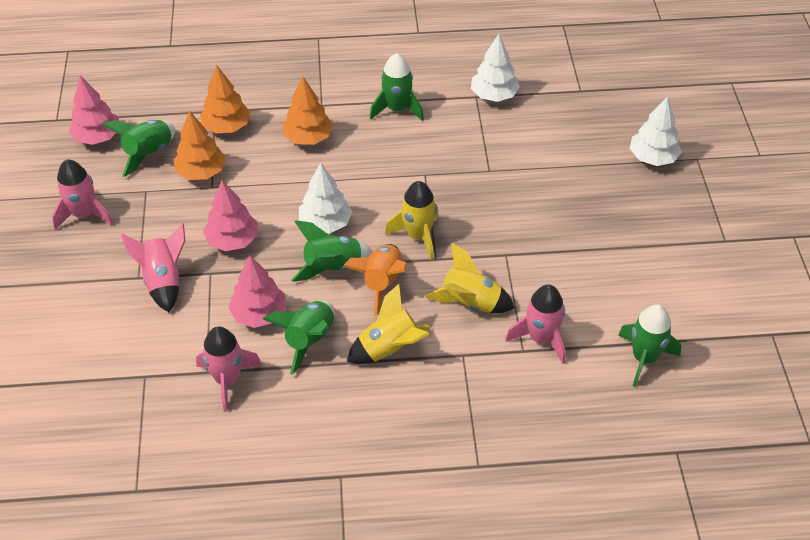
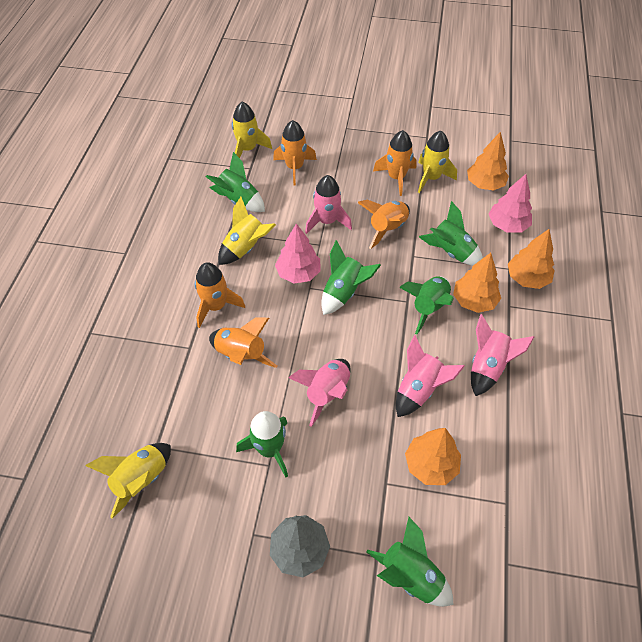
green rocket: 5 -> 6
grey tree: 0 -> 1
orange rocket: 1 -> 5
orange tree: 3 -> 4
pink tree: 3 -> 2
white tree: 3 -> 0
yellow rocket: 3 -> 4

